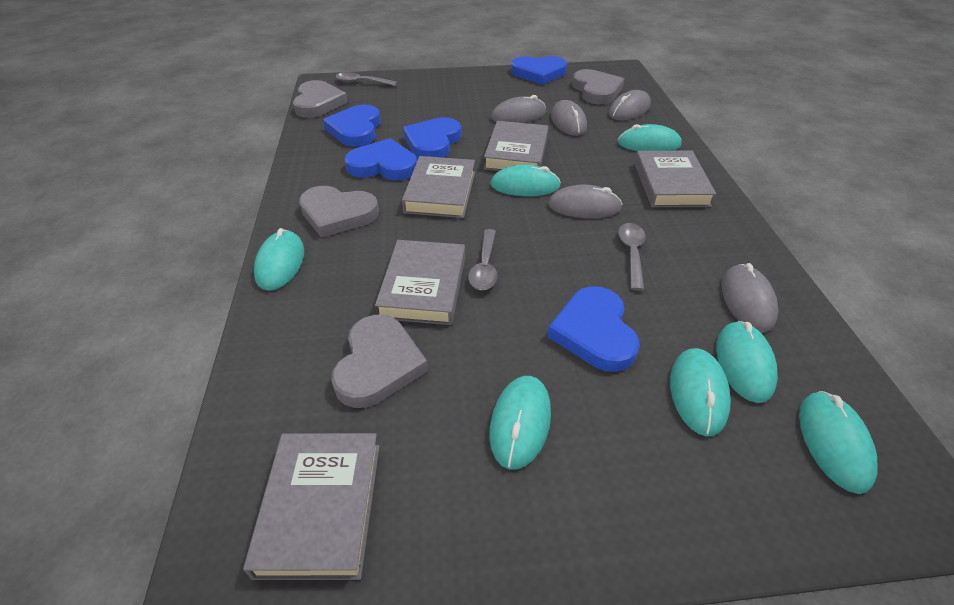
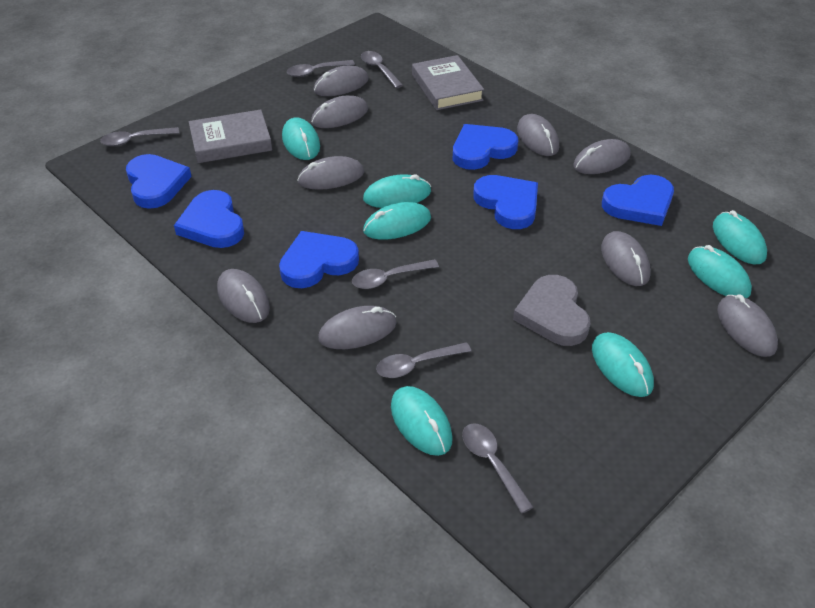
blue heart: 5 -> 6
grey book: 5 -> 2
grey heart: 4 -> 1
grey mouse: 5 -> 9
grey spoon: 3 -> 6

